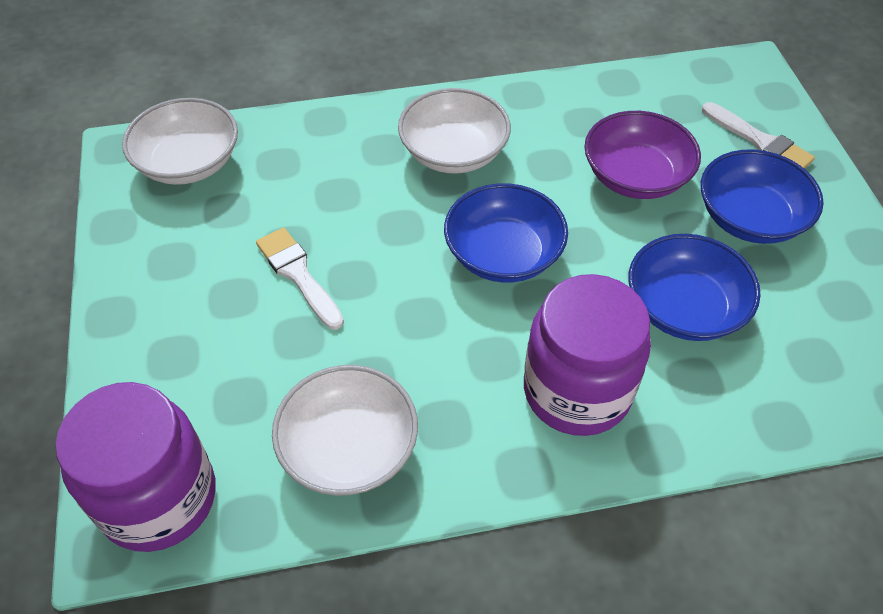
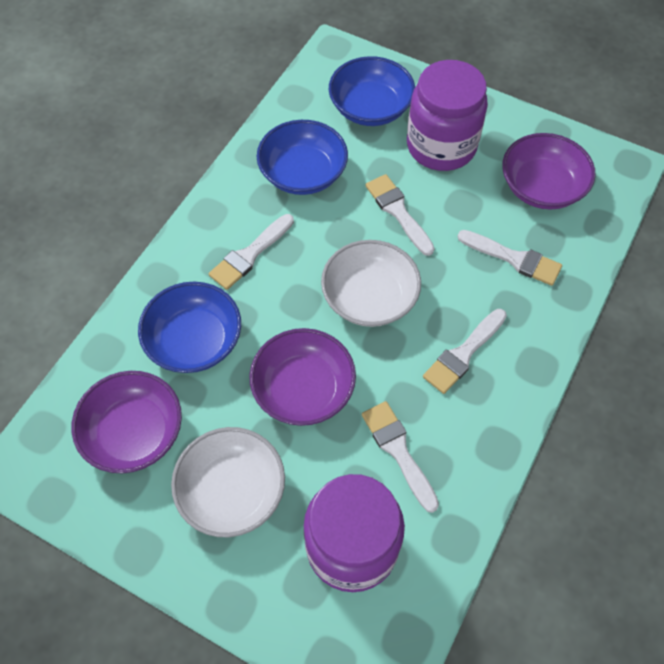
purple bowl: 1 -> 3
white bowl: 3 -> 2
white brush: 2 -> 5

